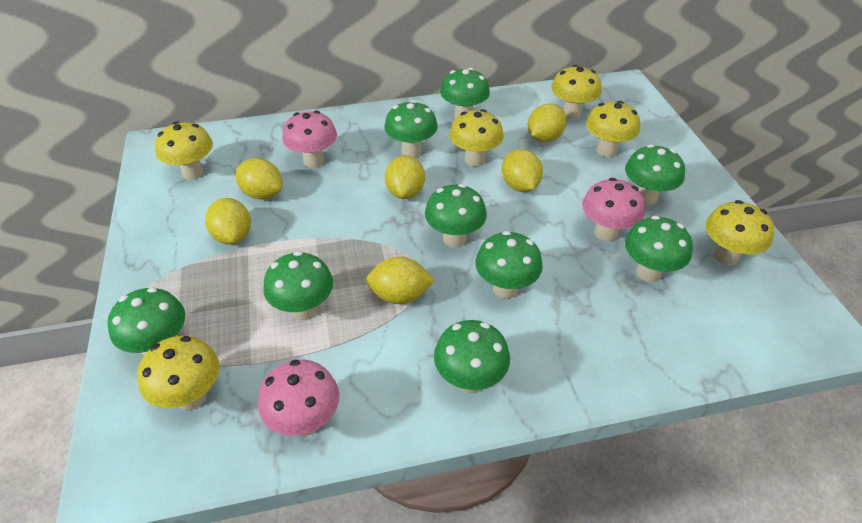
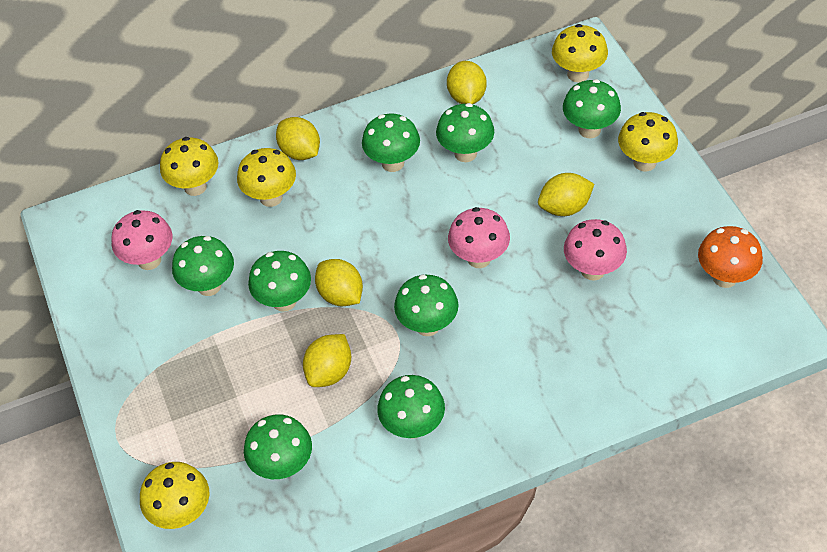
green mushroom: 9 -> 8
orange mushroom: 0 -> 1
yellow lemon: 6 -> 5
yellow mushroom: 6 -> 5

